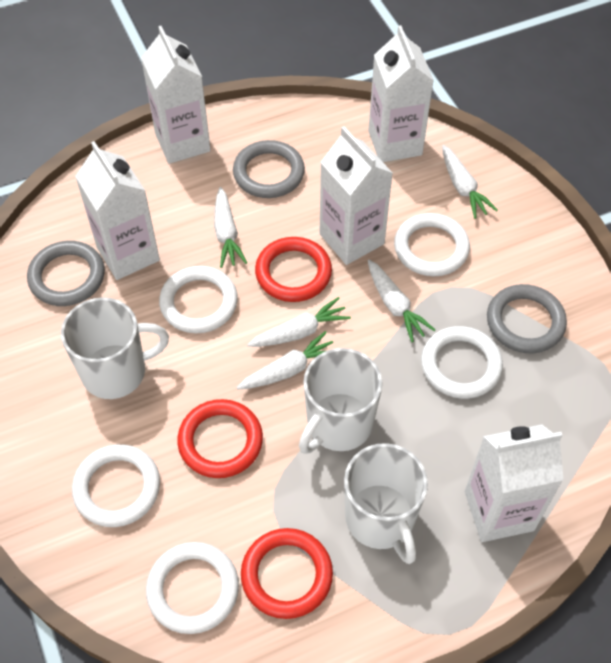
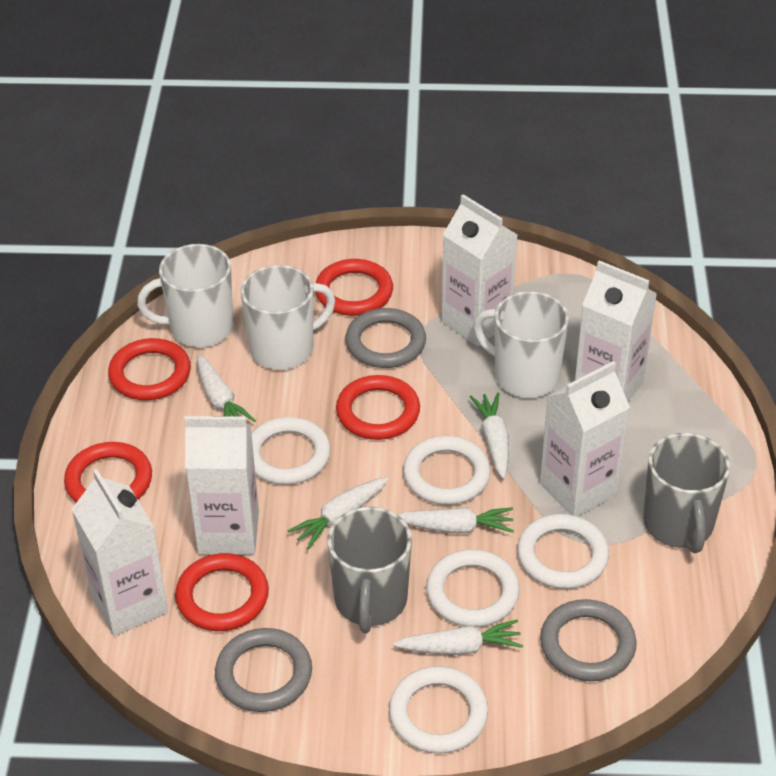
grey mug: 0 -> 2
red ring: 3 -> 5

